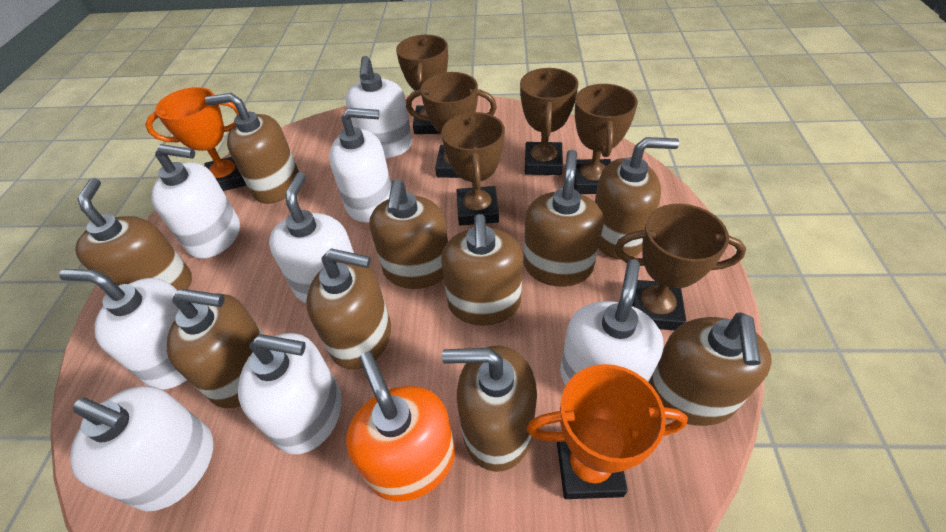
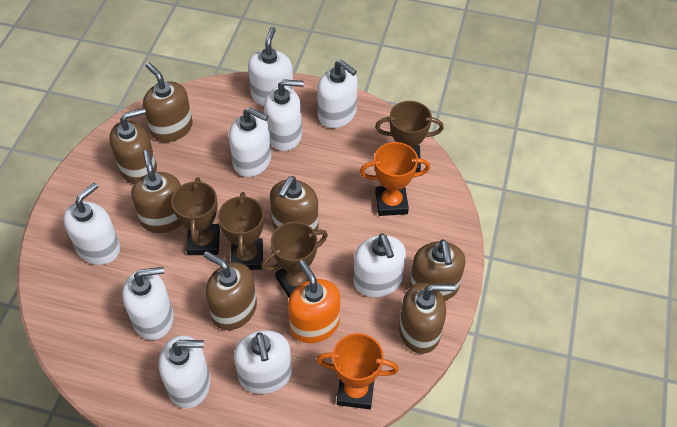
brown soap dispenser: 10 -> 7
brown trophy: 6 -> 4
white soap dispenser: 8 -> 9

